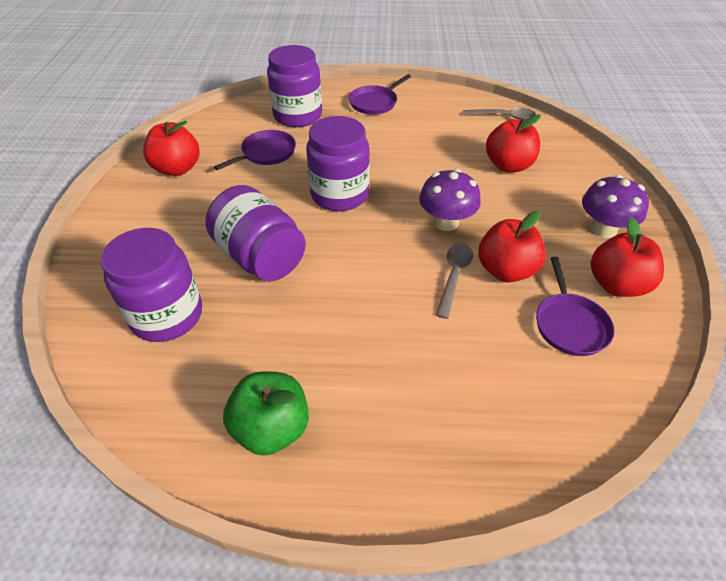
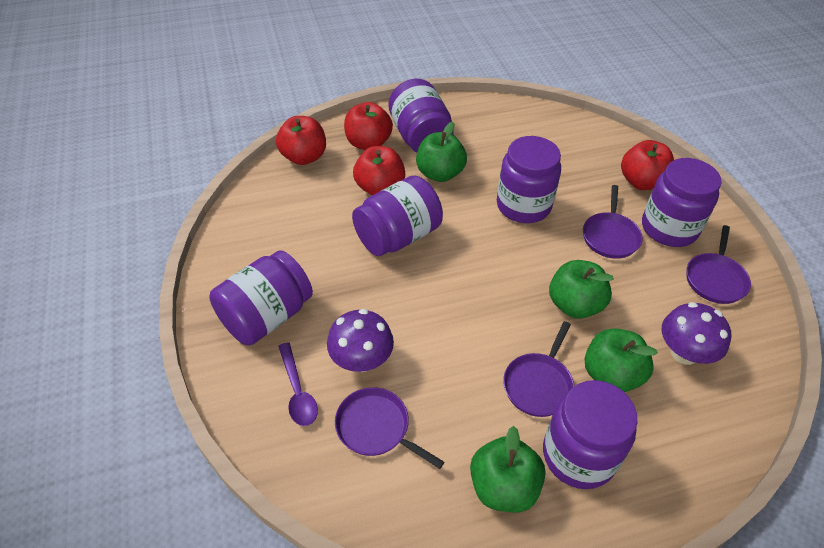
green apple: 1 -> 4
grey spoon: 2 -> 0
purple jar: 4 -> 6
purple pan: 3 -> 4
purple spoon: 0 -> 1

